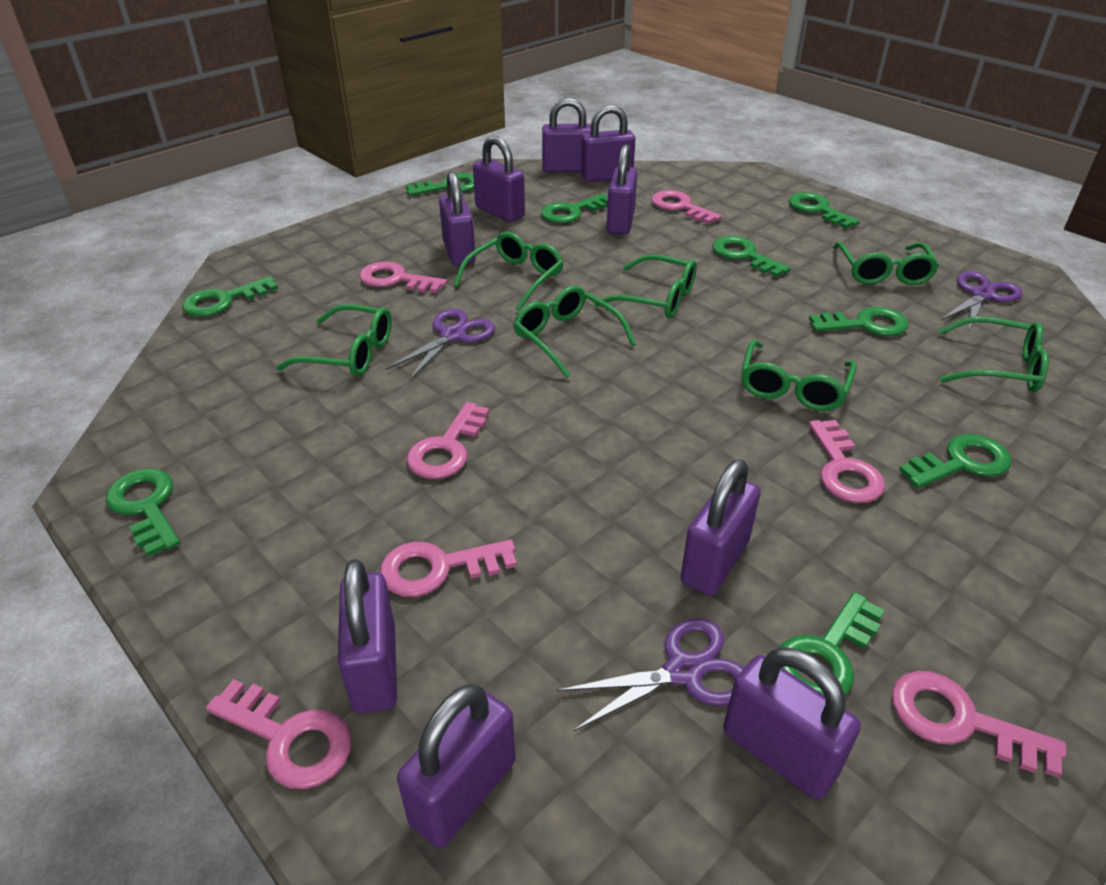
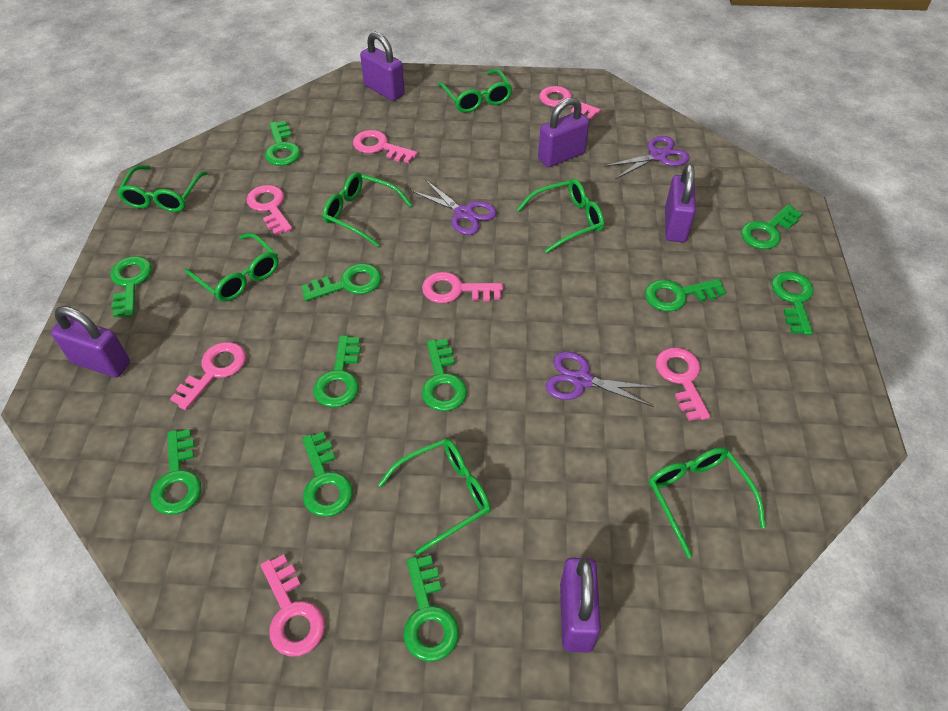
green key: 9 -> 11
purple padlock: 9 -> 5

